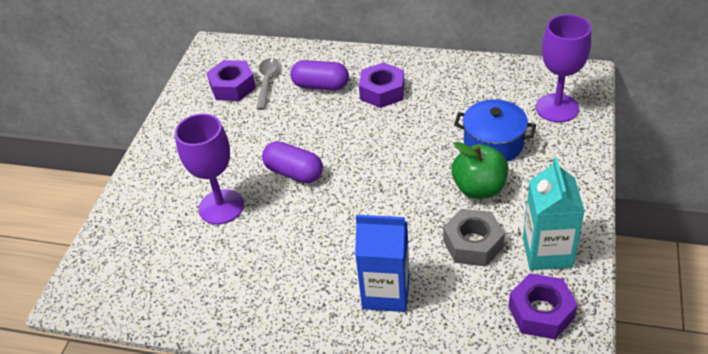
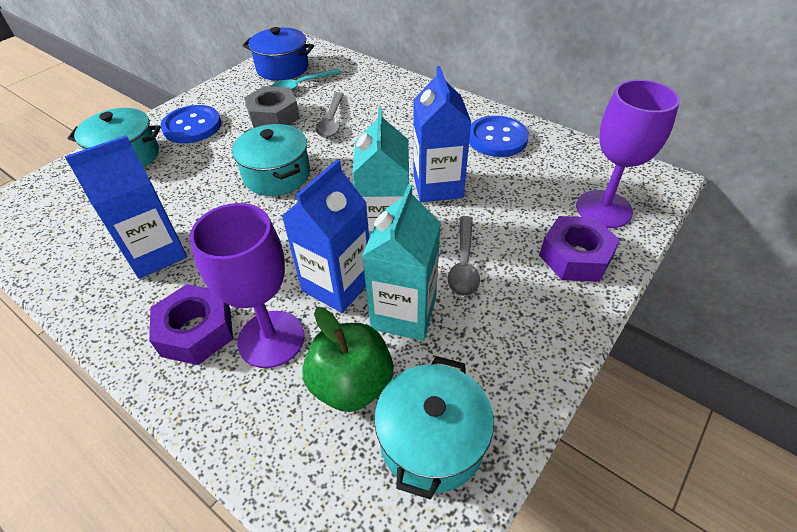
blue button: 0 -> 2
blue carton: 1 -> 3
grey spoon: 1 -> 2
purple capsule: 2 -> 0
purple nut: 3 -> 2
turquoise carton: 1 -> 2
turquoise pot: 0 -> 3
turquoise spoon: 0 -> 1

